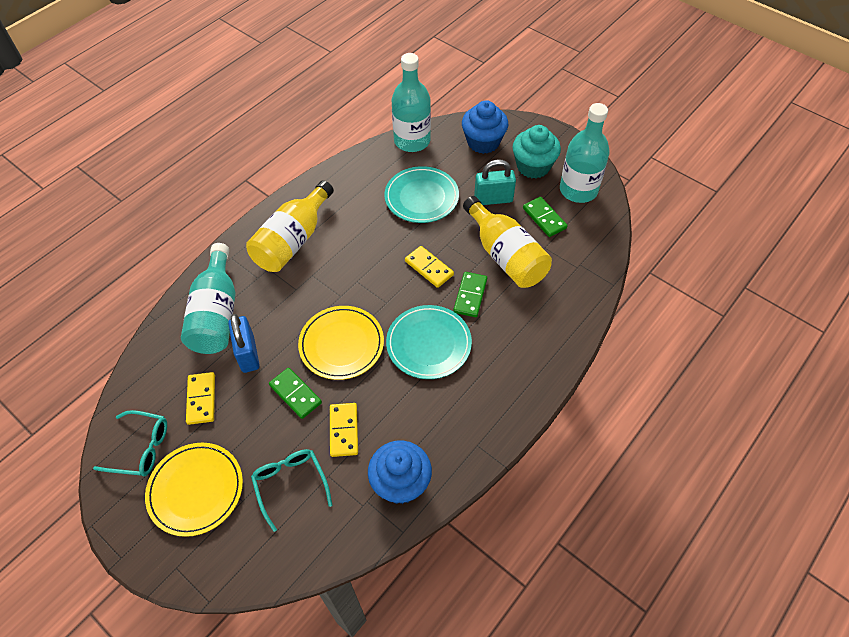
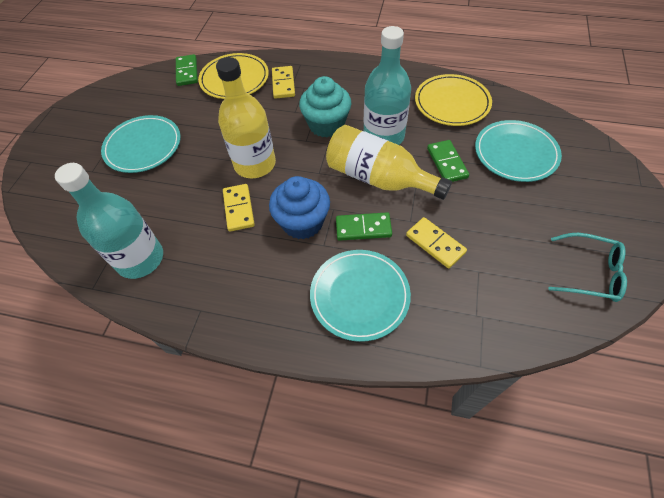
blue cupcake: 2 -> 1
blue padlock: 1 -> 0
turquoise bottle: 3 -> 2
turquoise glasses: 2 -> 1
turquoise padlock: 1 -> 0
turquoise plate: 2 -> 3

